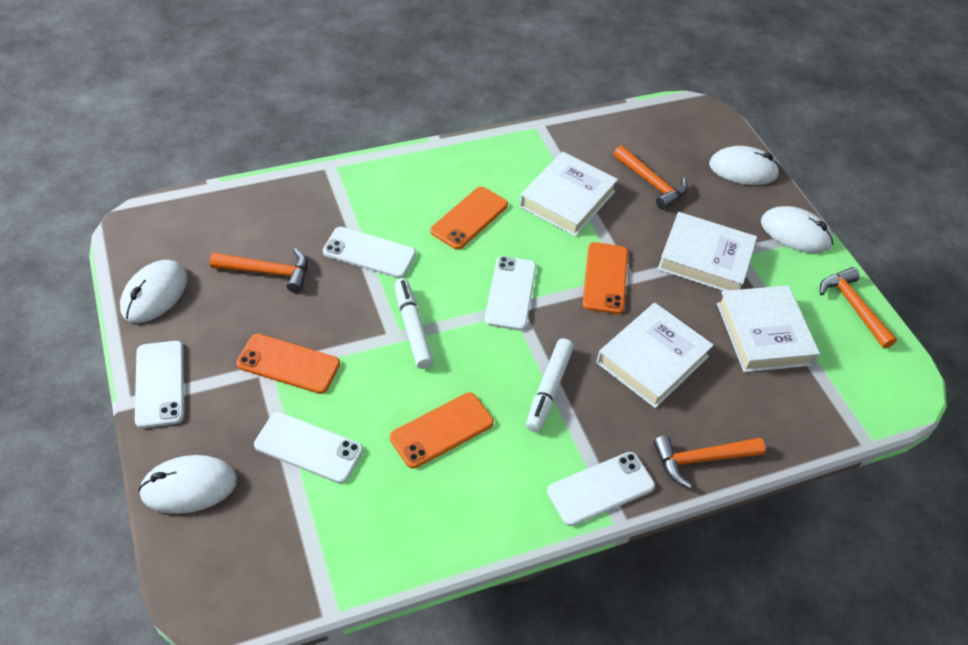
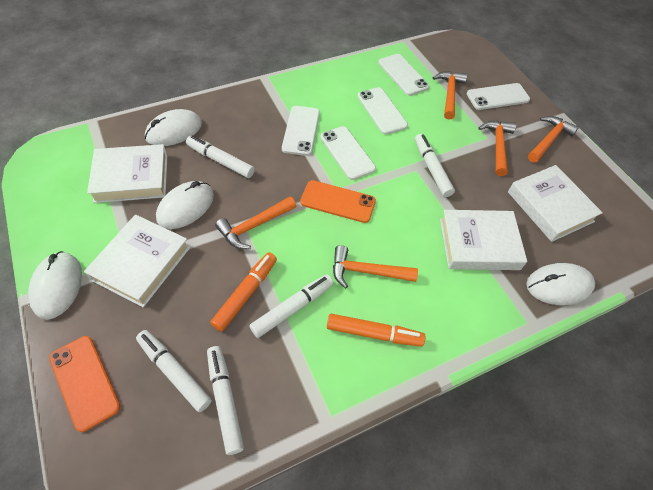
orange hammer: 4 -> 5
orange marker: 0 -> 2
orange phone: 4 -> 2
white marker: 2 -> 5

